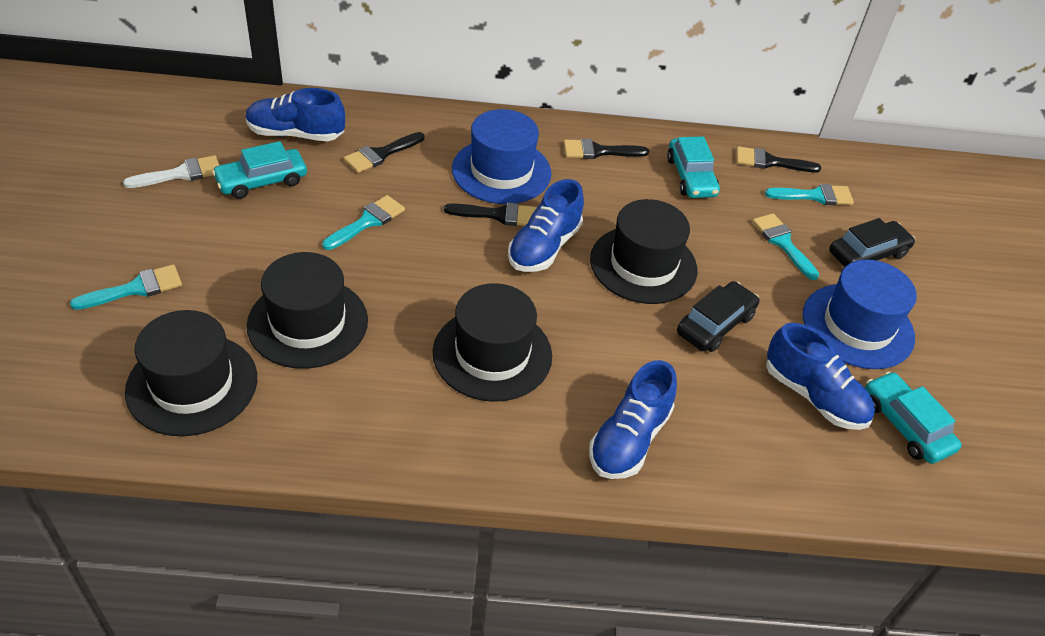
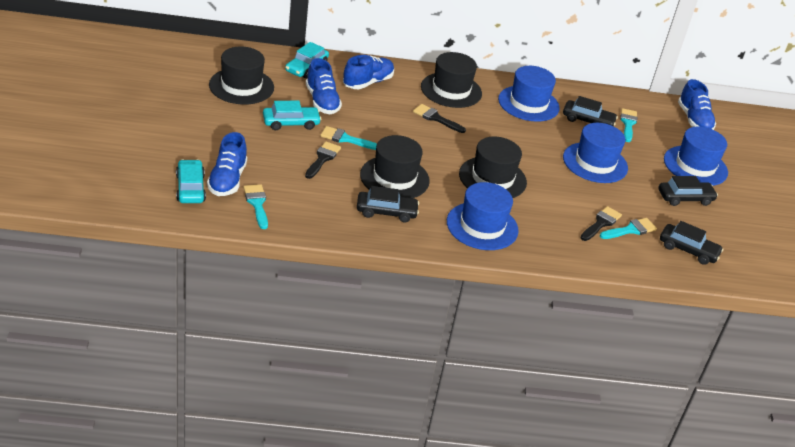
black brush: 4 -> 3
black car: 2 -> 4
blue hat: 2 -> 4
white brush: 1 -> 0

